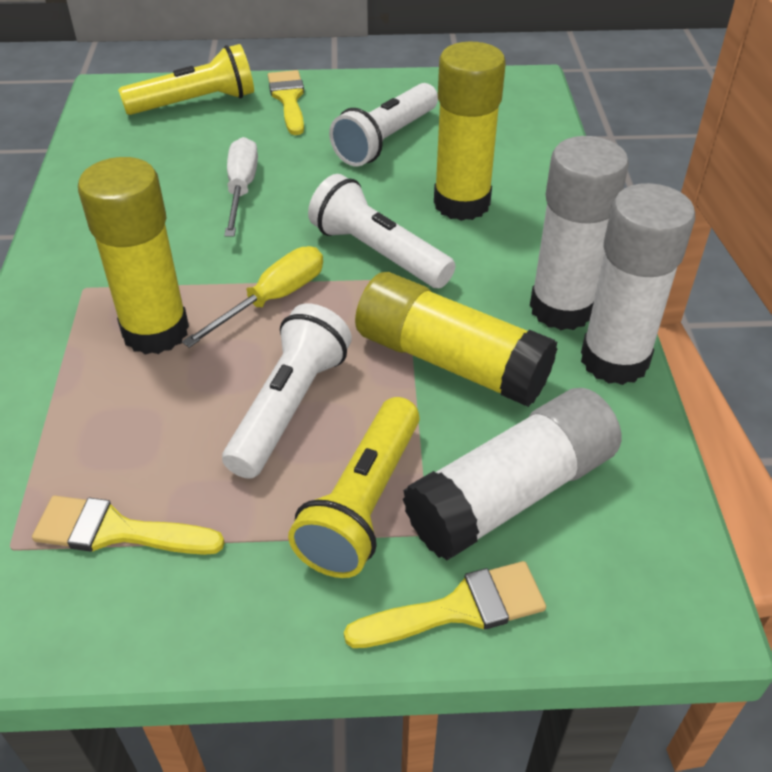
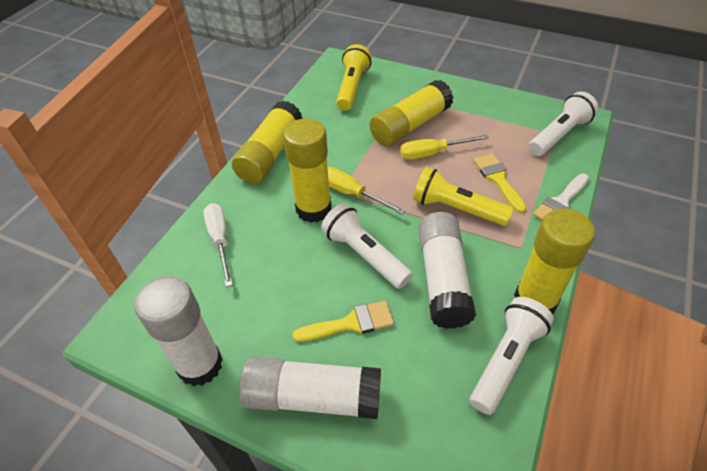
white brush: 0 -> 1
yellow brush: 3 -> 2
yellow glue stick: 3 -> 4
yellow screwdriver: 1 -> 2

